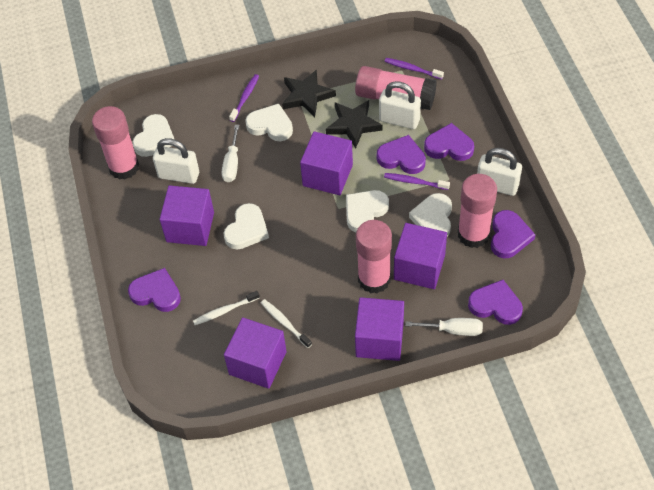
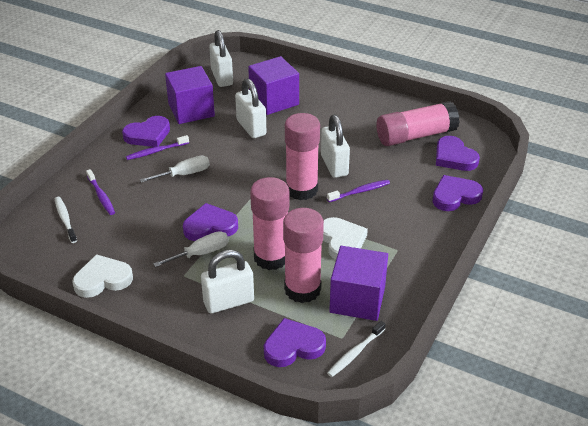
black star: 2 -> 0
purple cube: 5 -> 3
white heart: 5 -> 2
white padlock: 3 -> 4

